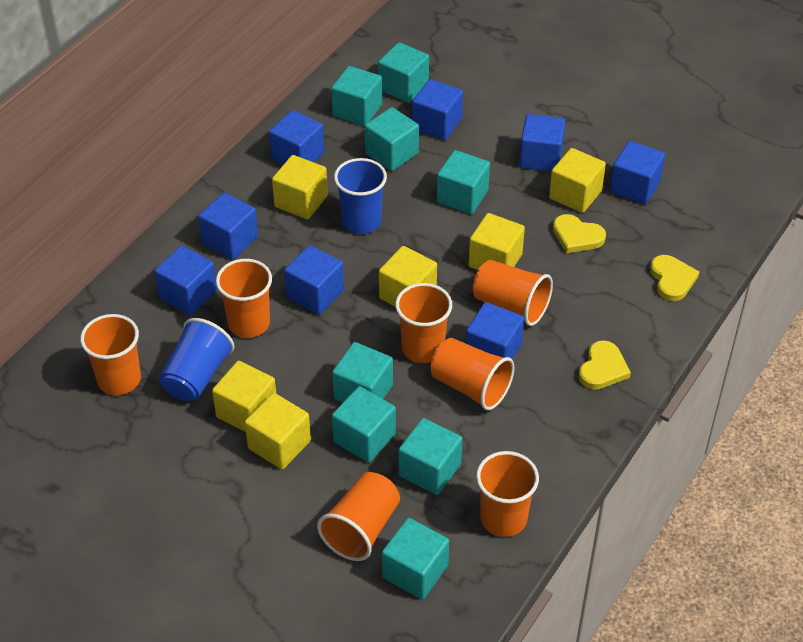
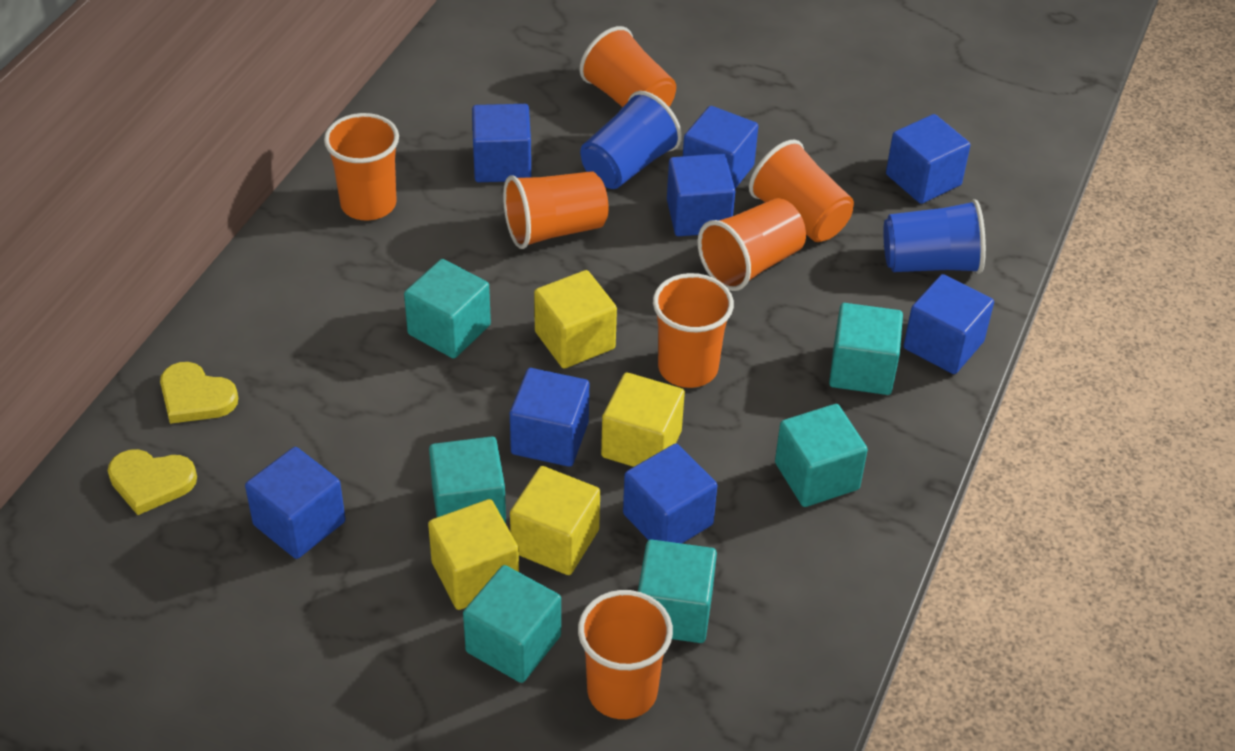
turquoise cube: 8 -> 6
yellow cube: 6 -> 4
yellow heart: 3 -> 2

